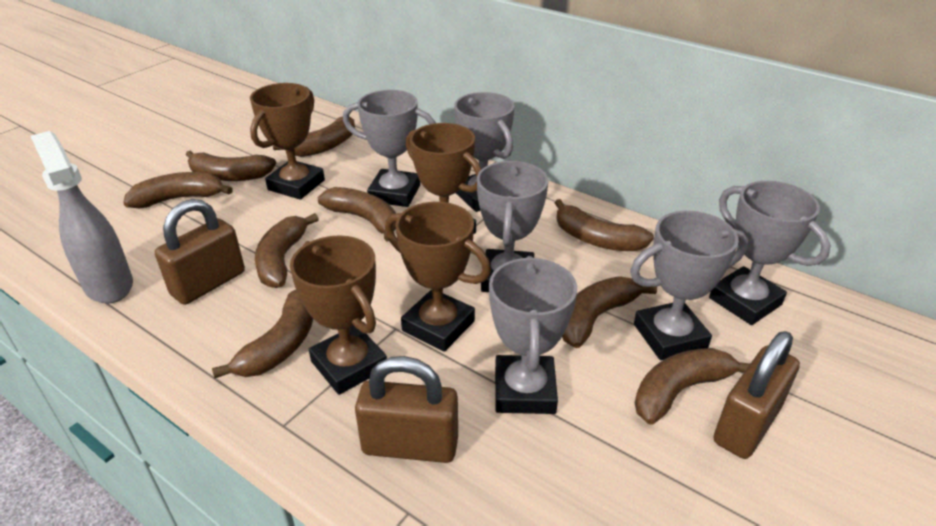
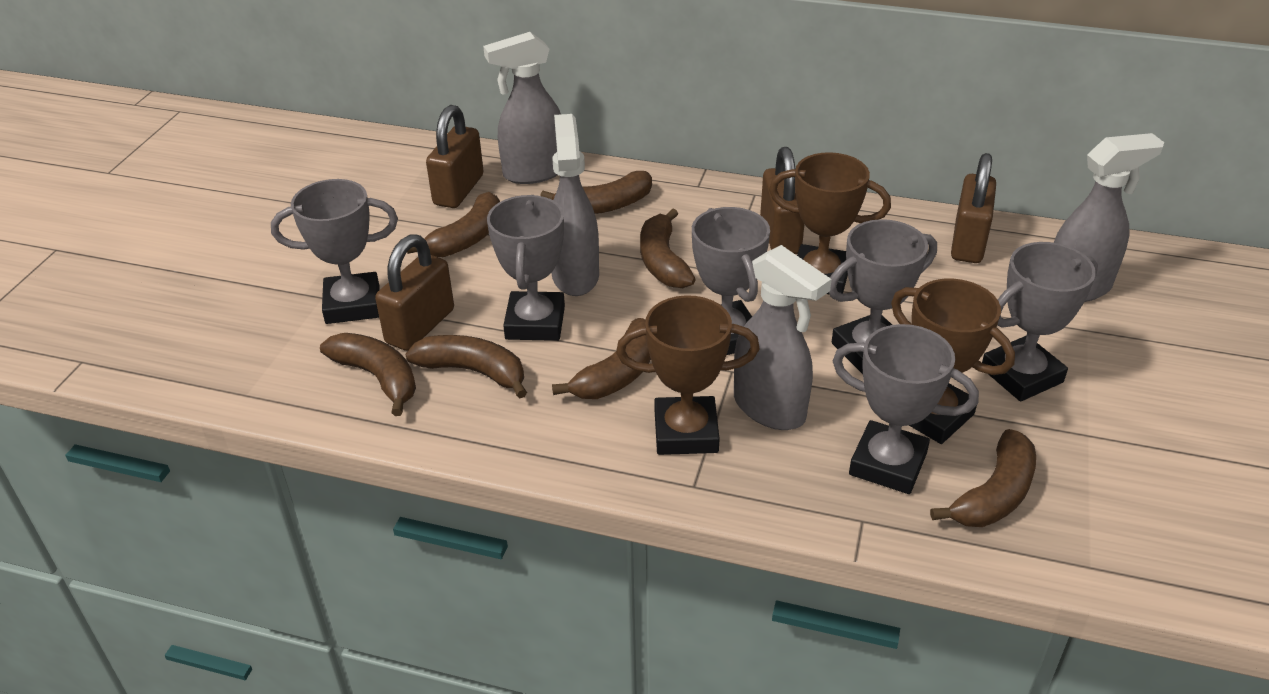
brown banana: 9 -> 7
brown padlock: 3 -> 4
brown trophy: 4 -> 3
grey spray bottle: 1 -> 4

